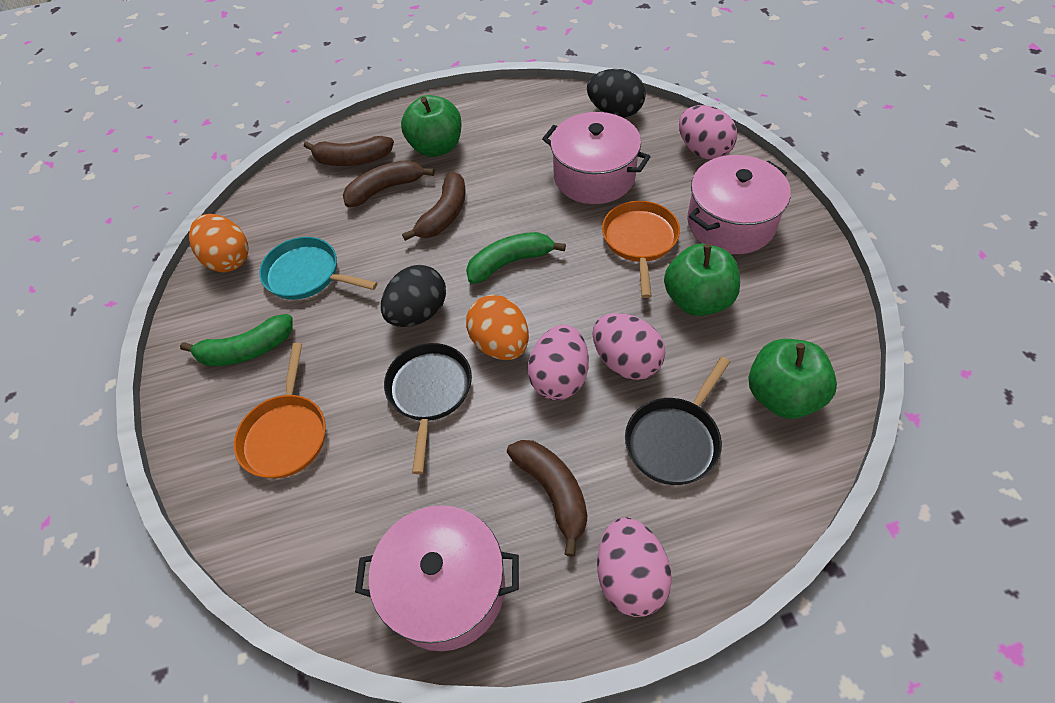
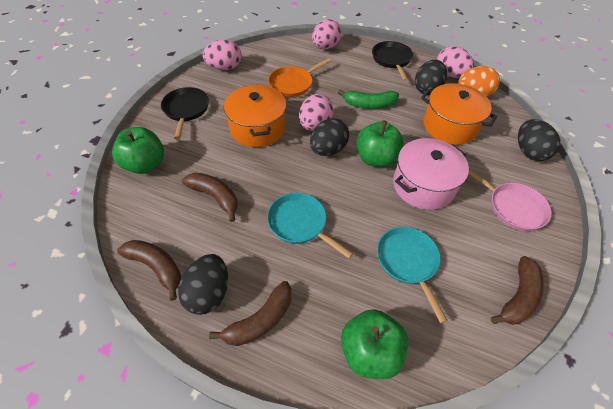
black egg: 2 -> 4
green banana: 2 -> 1
orange egg: 2 -> 1
orange pan: 2 -> 1
orange pot: 0 -> 2
pink pan: 0 -> 1
pink pot: 3 -> 1
turquoise pan: 1 -> 2

